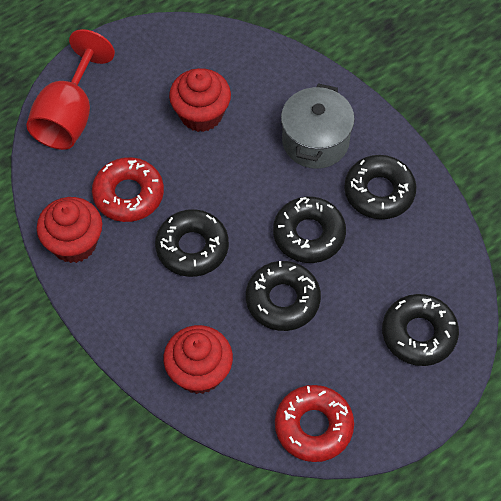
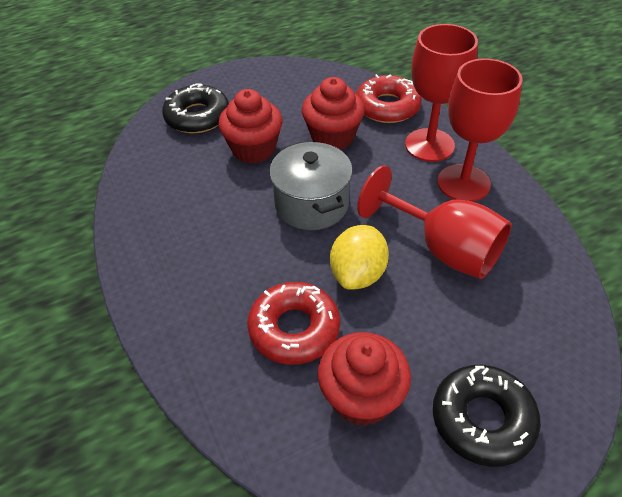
black donut: 5 -> 2
red goblet: 1 -> 3
yellow lemon: 0 -> 1

